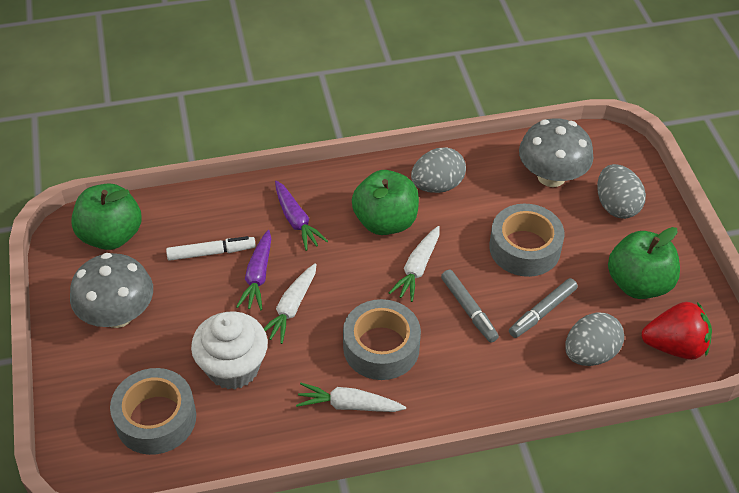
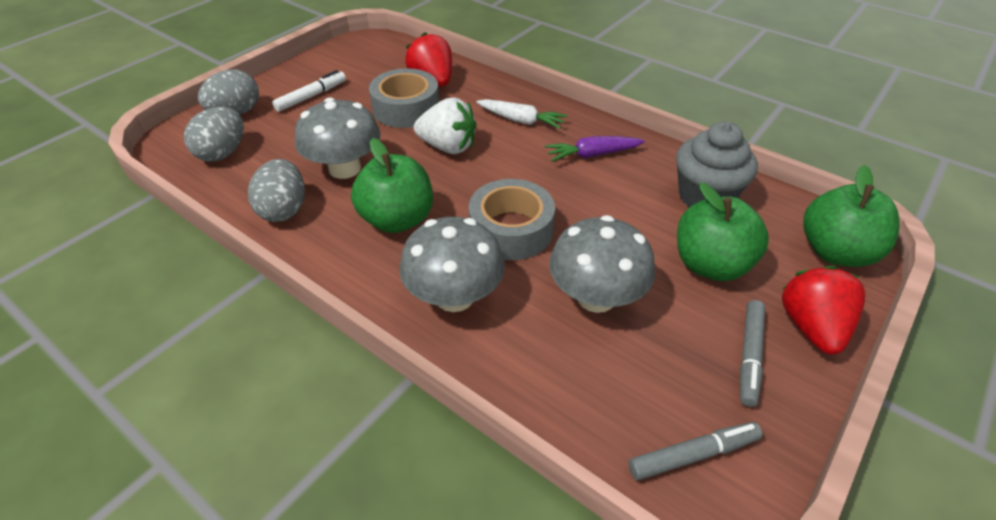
grey cupcake: 0 -> 1
grey mushroom: 2 -> 3
grey tape: 3 -> 2
purple carrot: 2 -> 1
red strawberry: 1 -> 2
white carrot: 3 -> 1
white cupcake: 1 -> 0
white strawberry: 0 -> 1

